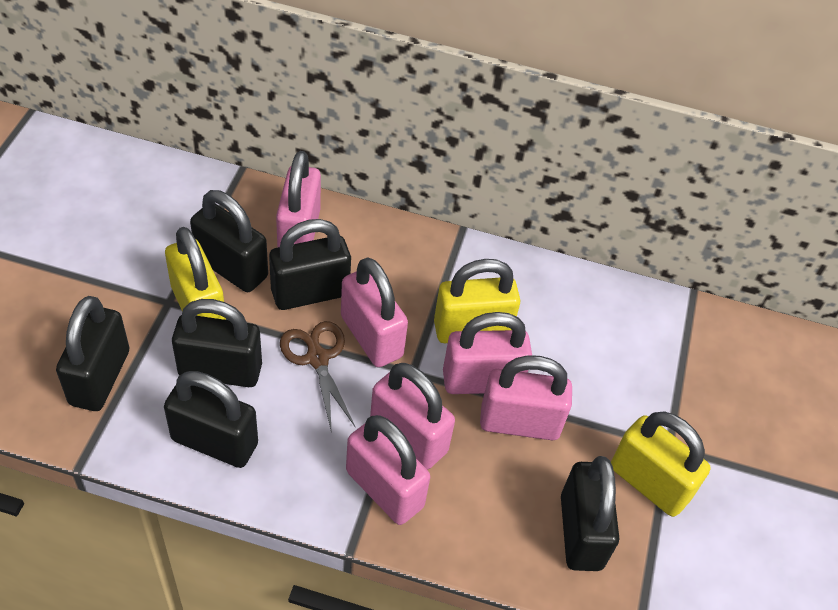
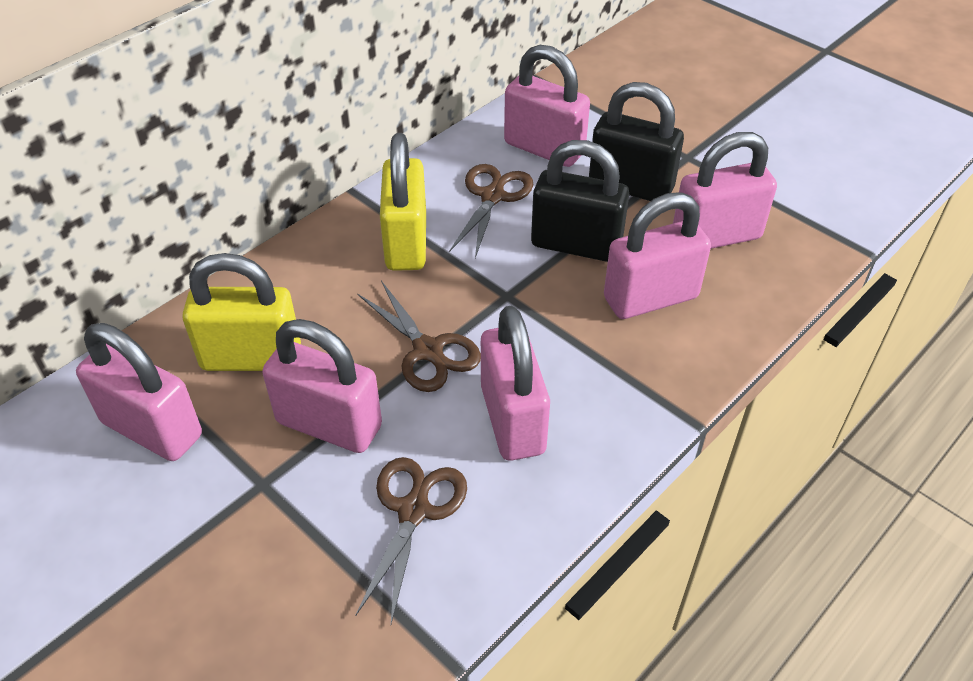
black padlock: 6 -> 2
brown scissors: 1 -> 3
yellow padlock: 3 -> 2

